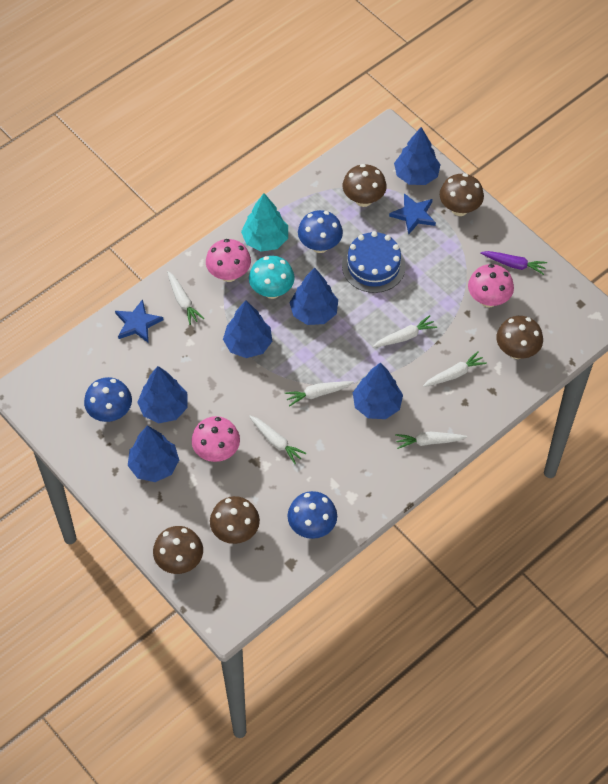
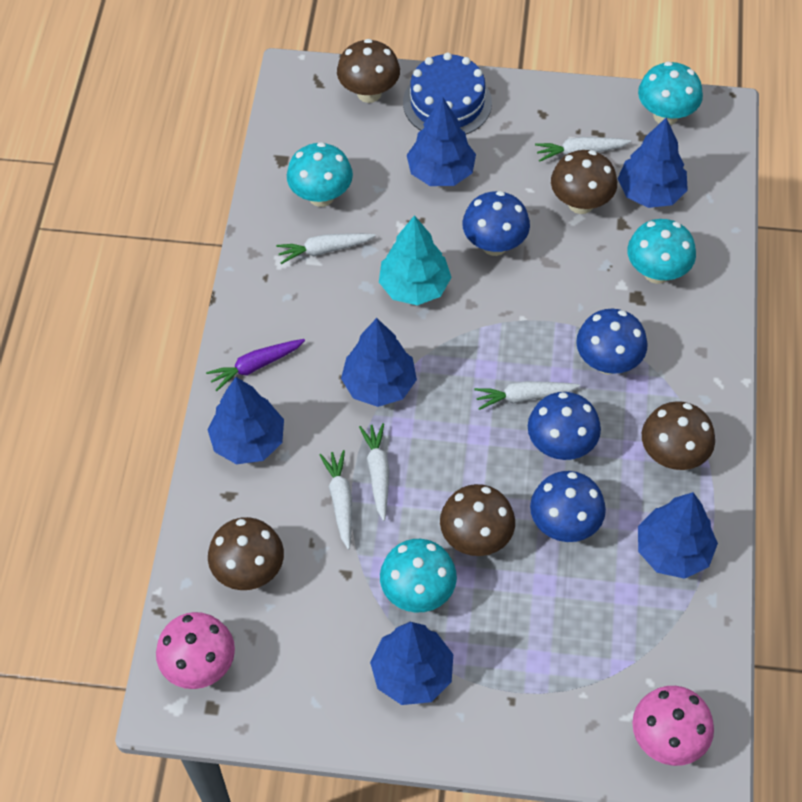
blue mushroom: 3 -> 4
blue star: 2 -> 0
pink mushroom: 3 -> 2
turquoise mushroom: 1 -> 4
white carrot: 6 -> 5

